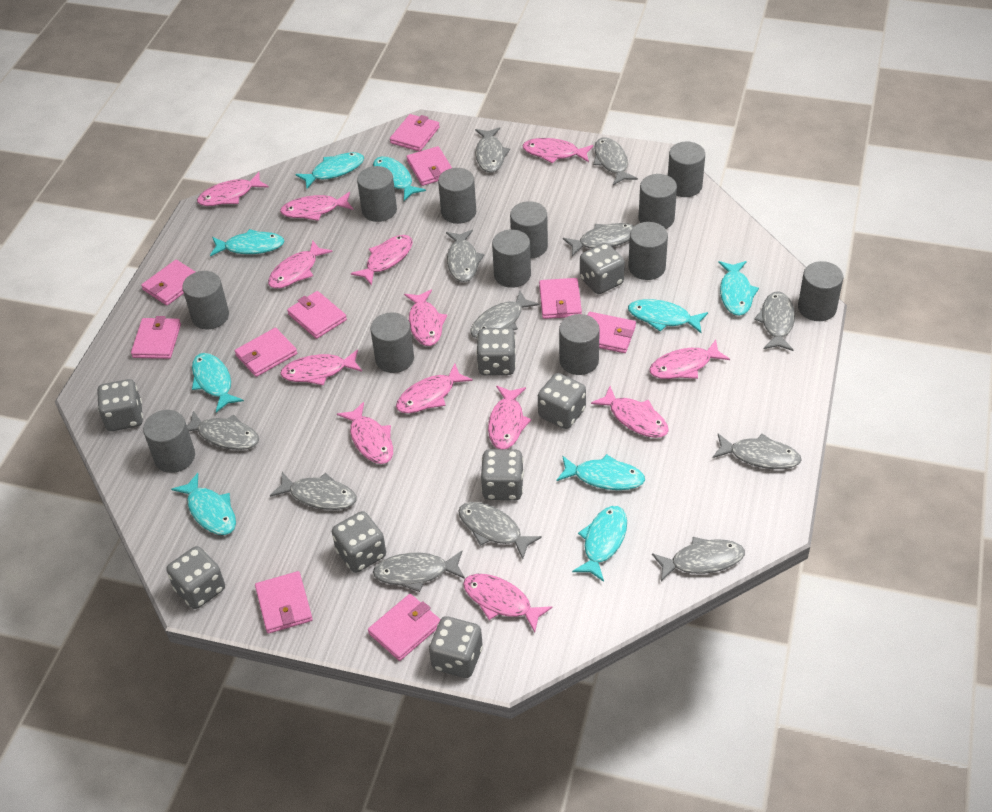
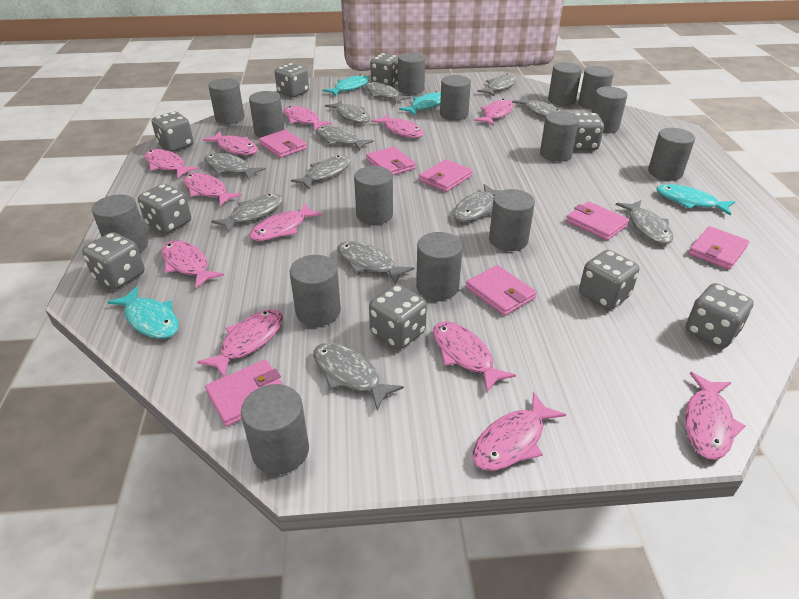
grey cylinder: 12 -> 15
grey dice: 8 -> 9
pink fish: 13 -> 12
pink wallet: 10 -> 7
turquoise fish: 9 -> 4

